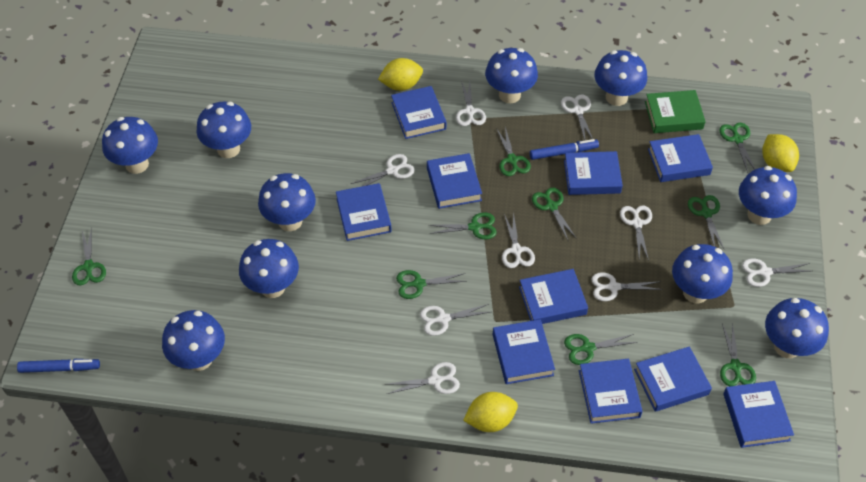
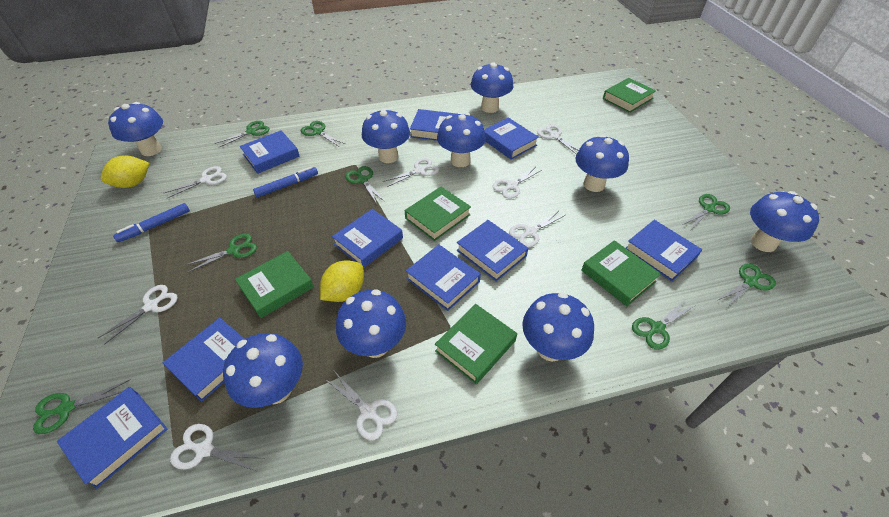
blue book: 10 -> 9
blue mushroom: 10 -> 9
green book: 1 -> 5
green scissors: 9 -> 8
white scissors: 9 -> 8
yellow lemon: 3 -> 2

